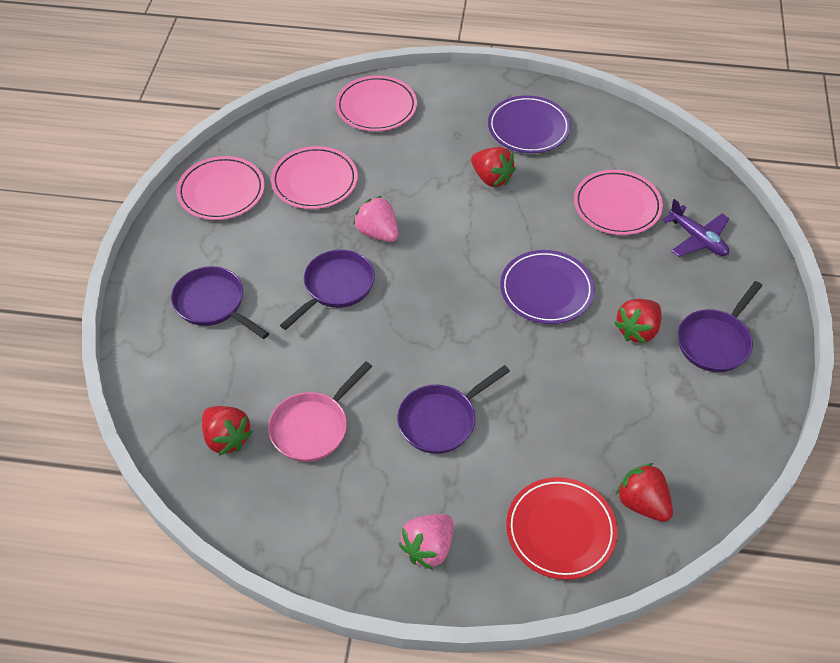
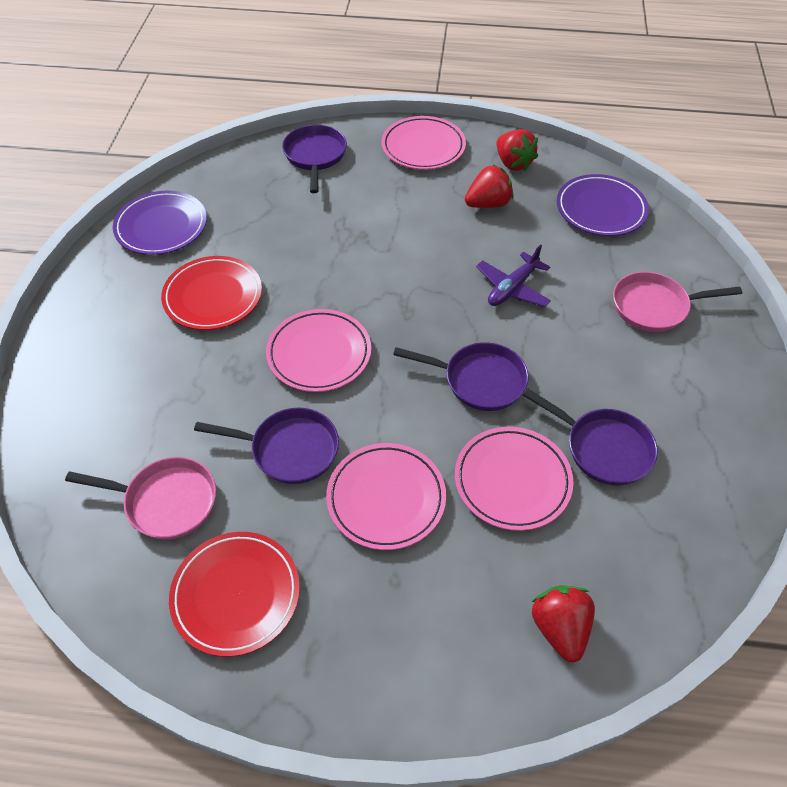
pink pan: 1 -> 2
pink strawberry: 2 -> 0
red plate: 1 -> 2
red strawberry: 4 -> 3

